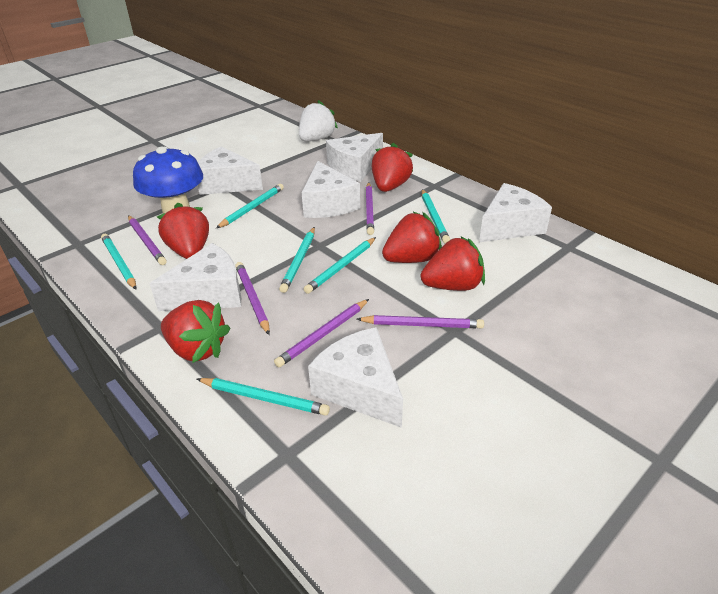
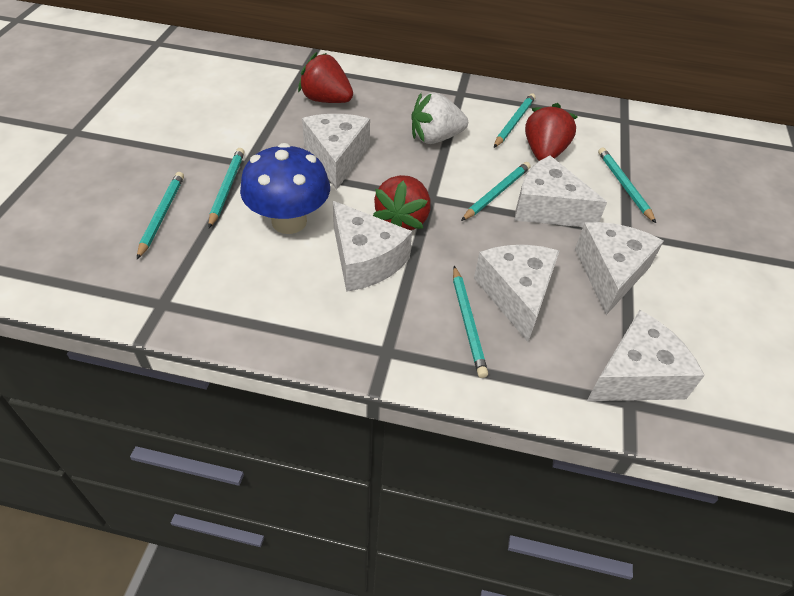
purple pencil: 5 -> 0
red strawberry: 5 -> 3

